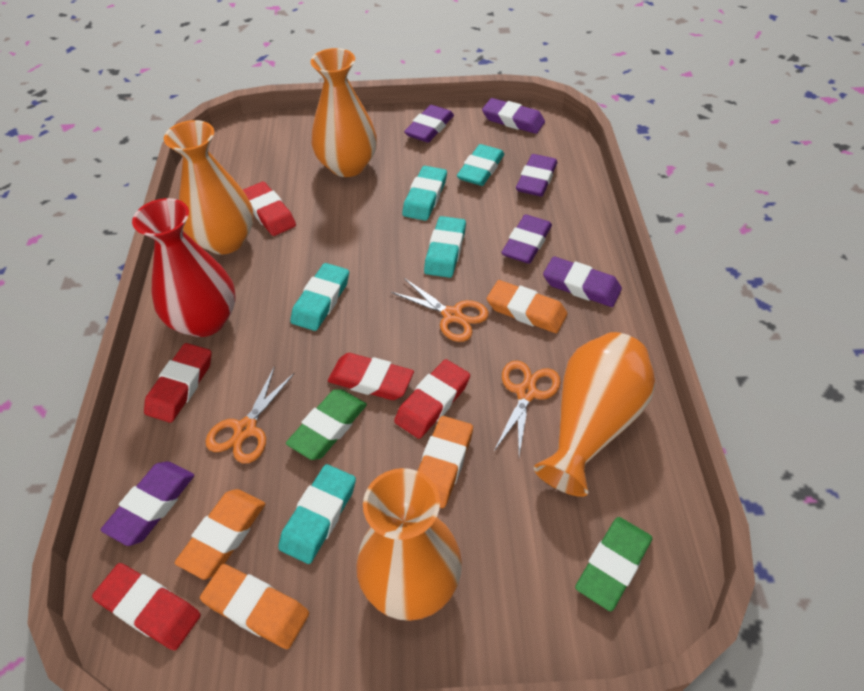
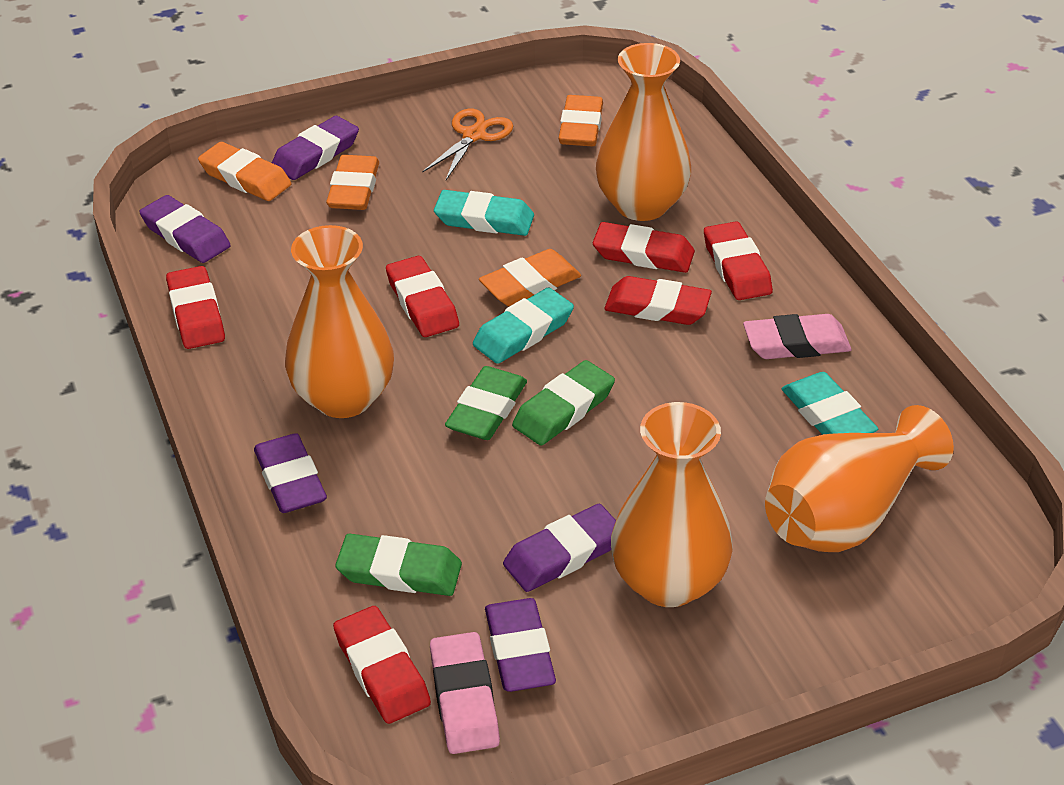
green eraser: 2 -> 3
orange scissors: 3 -> 1
pink eraser: 0 -> 2
purple eraser: 6 -> 5
red eraser: 5 -> 6
red vase: 1 -> 0
turquoise eraser: 5 -> 3

